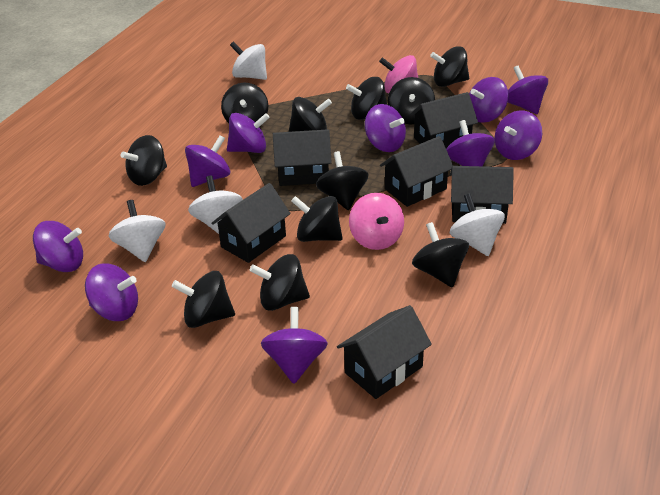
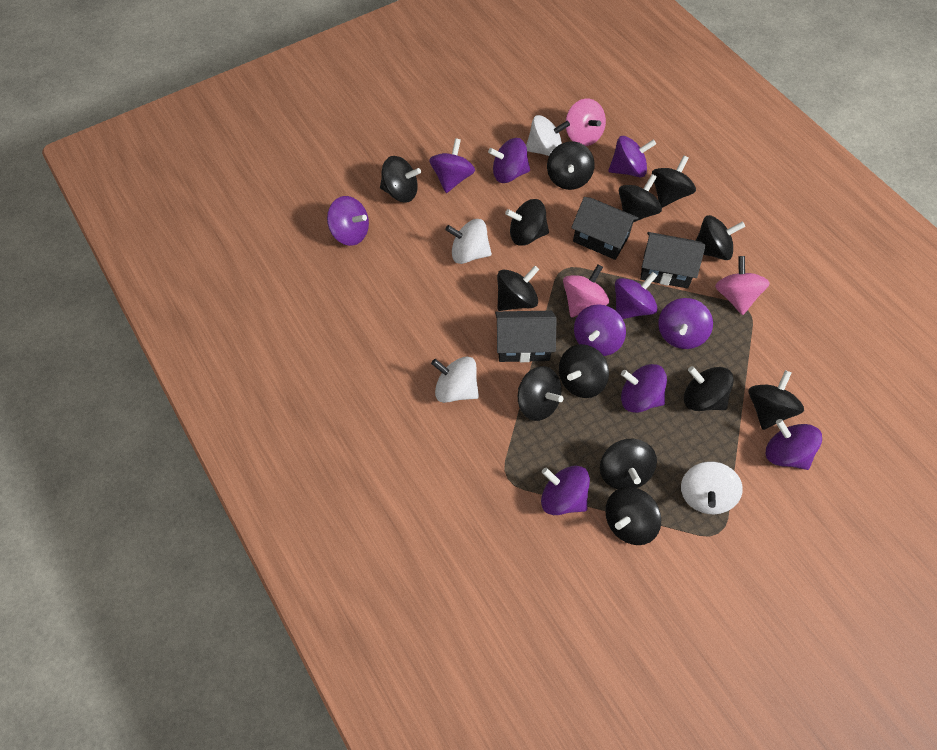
black house: 6 -> 3
black spinning top: 11 -> 13
pink spinning top: 2 -> 3

